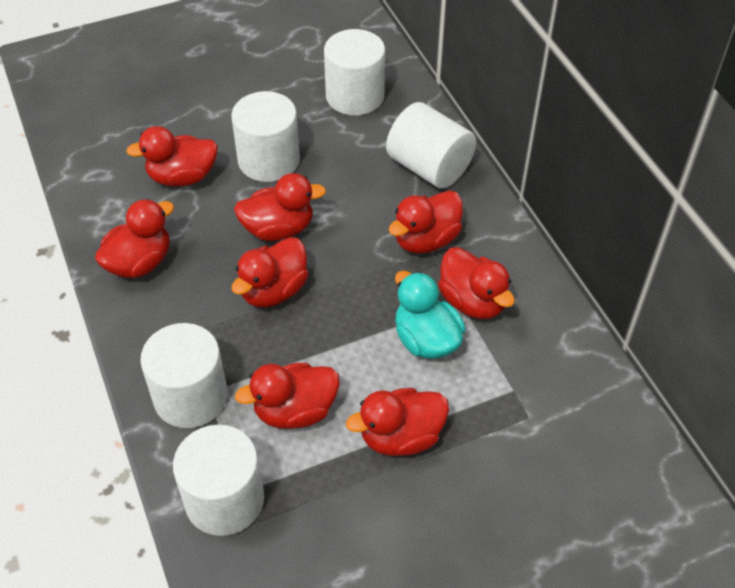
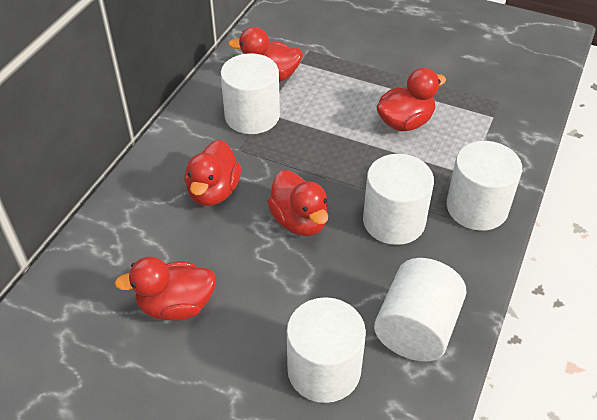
red duck: 8 -> 5
turquoise duck: 1 -> 0

